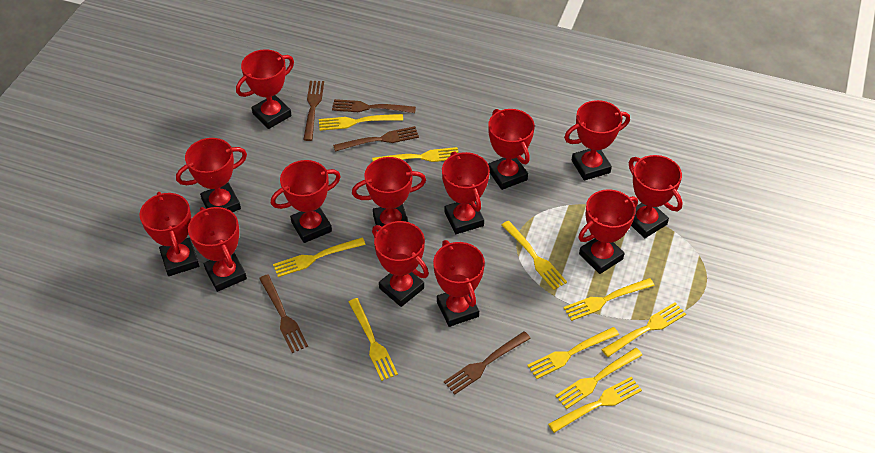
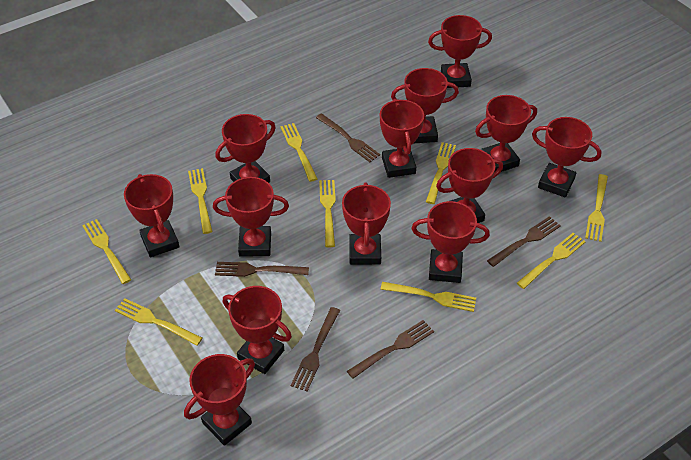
yellow fork: 10 -> 9

